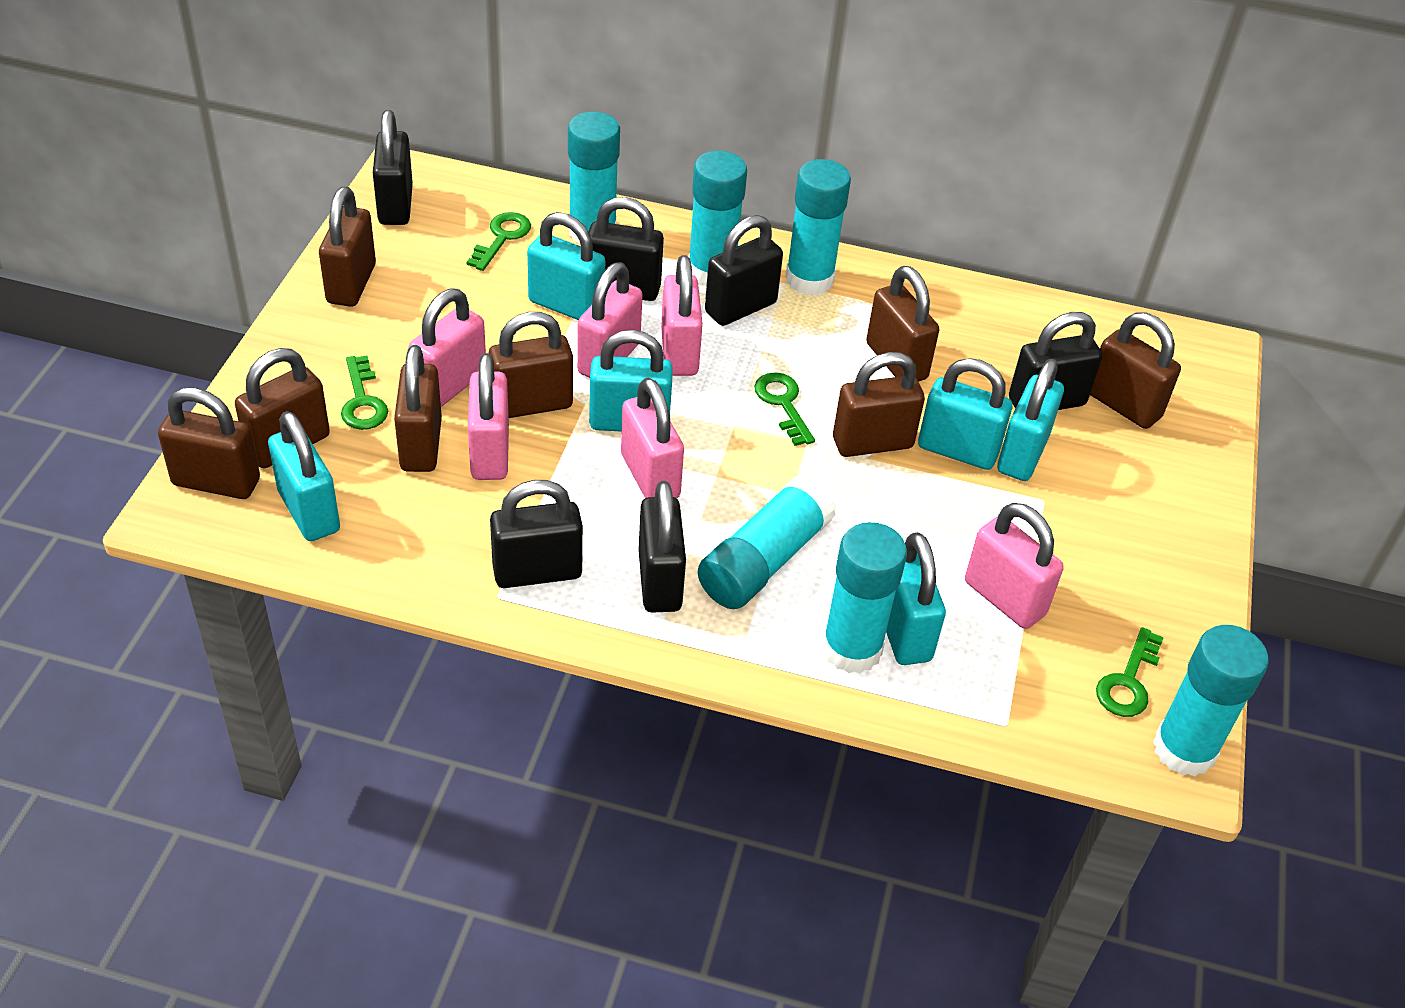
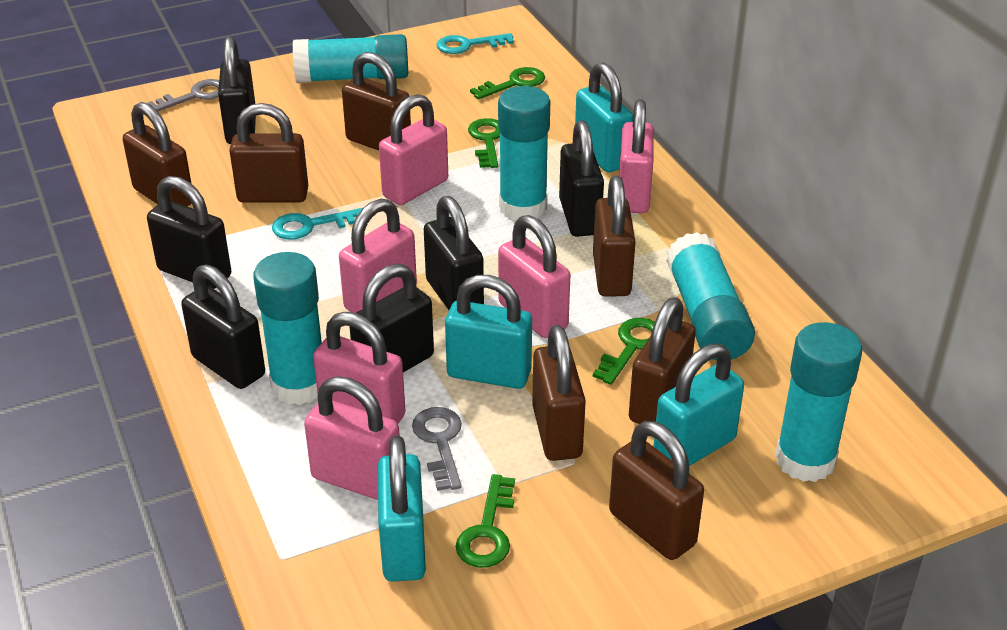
brown padlock: 8 -> 7
grey key: 0 -> 2
turquoise glue stick: 6 -> 5
turquoise key: 0 -> 2
turquoise padlock: 6 -> 4

